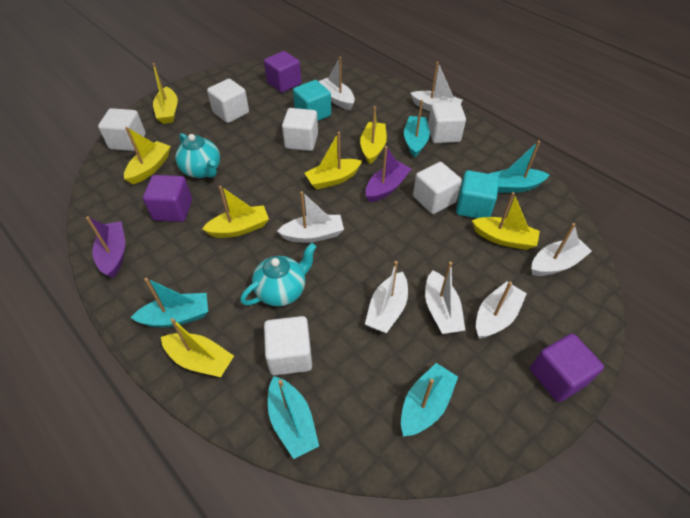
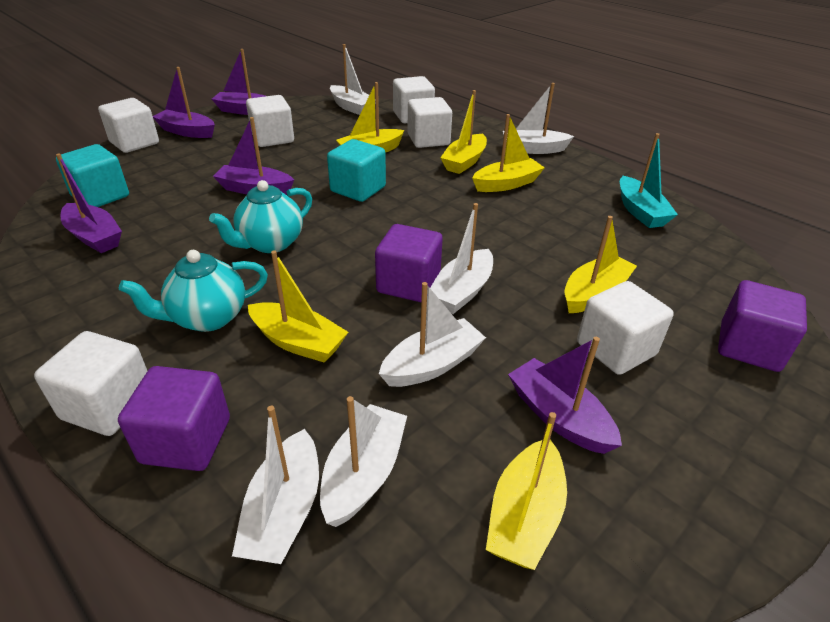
purple boat: 2 -> 5
turquoise boat: 5 -> 1
white boat: 7 -> 6
yellow boat: 7 -> 6

